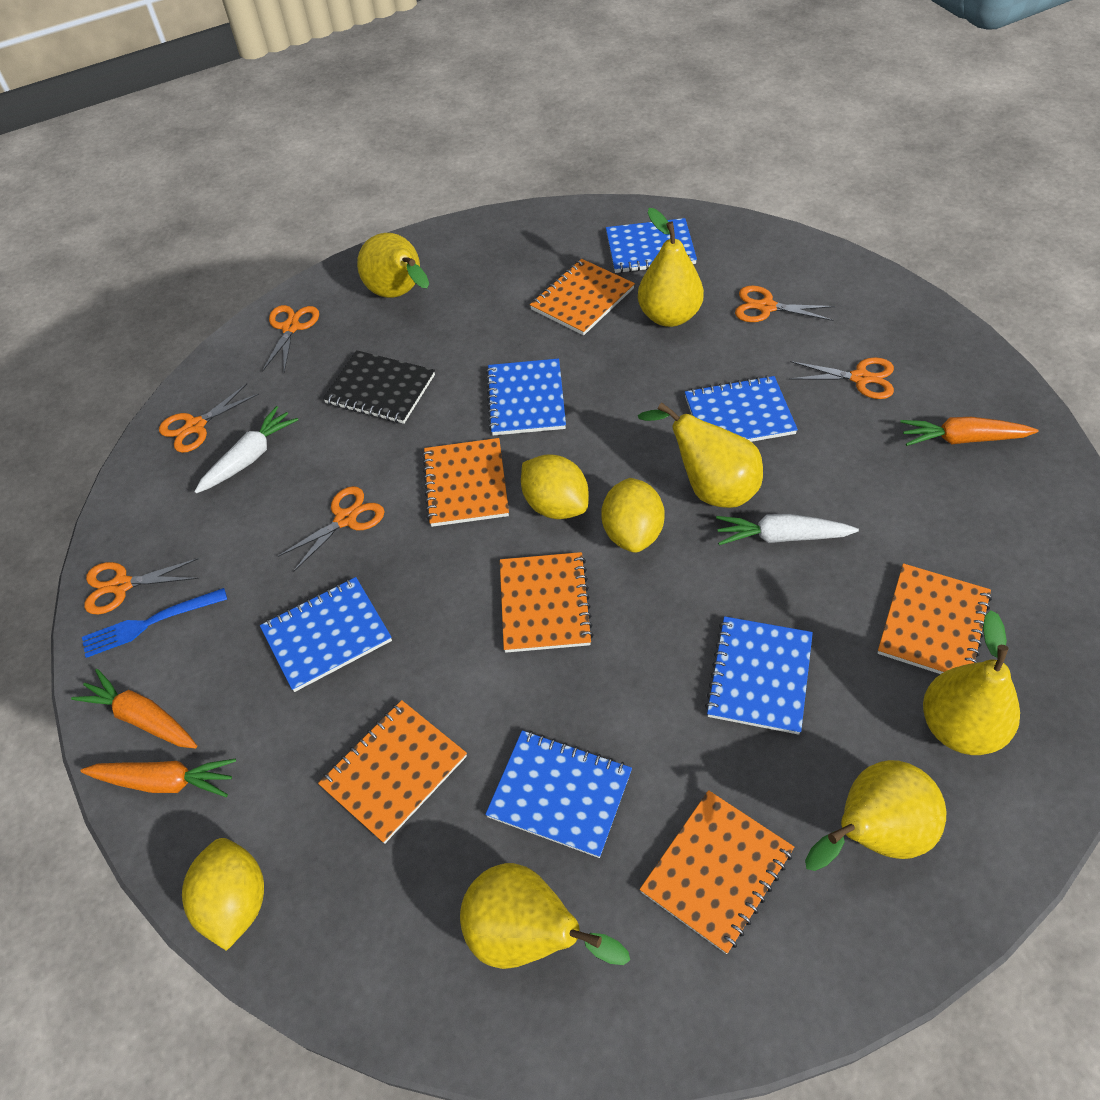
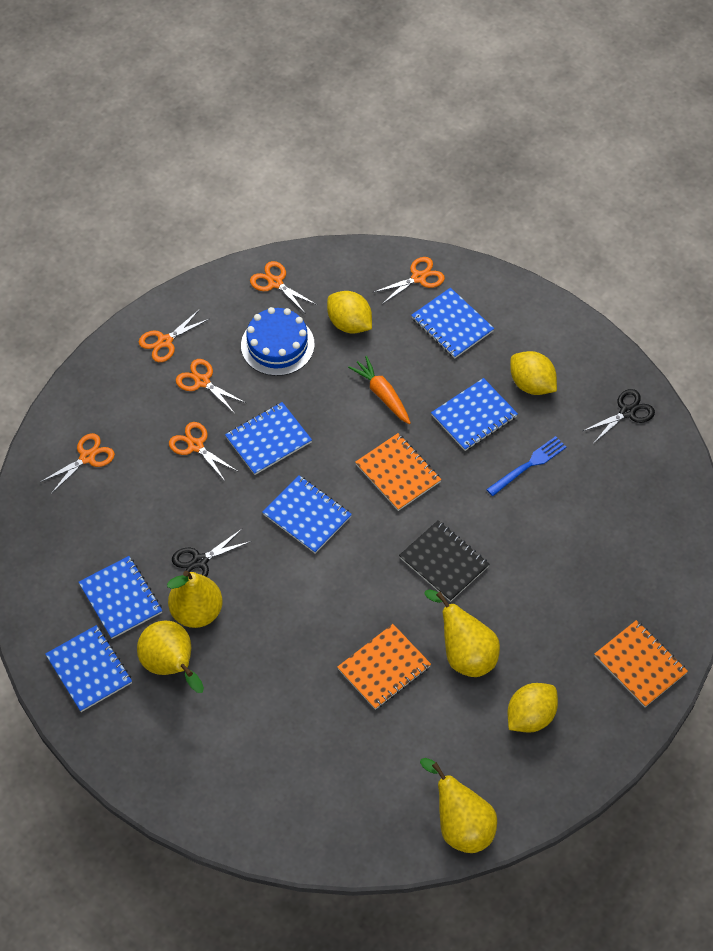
black scissors: 0 -> 2
blue cake: 0 -> 1
orange carrot: 3 -> 1
orange notebook: 6 -> 3
white carrot: 2 -> 0
yellow pear: 6 -> 4

